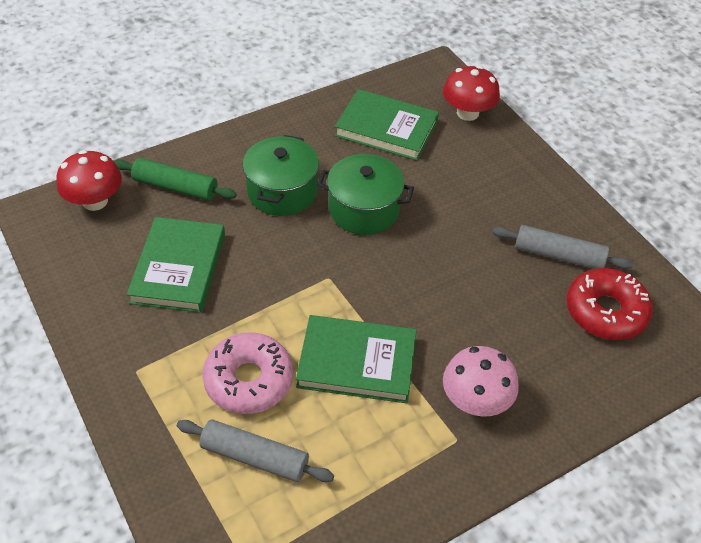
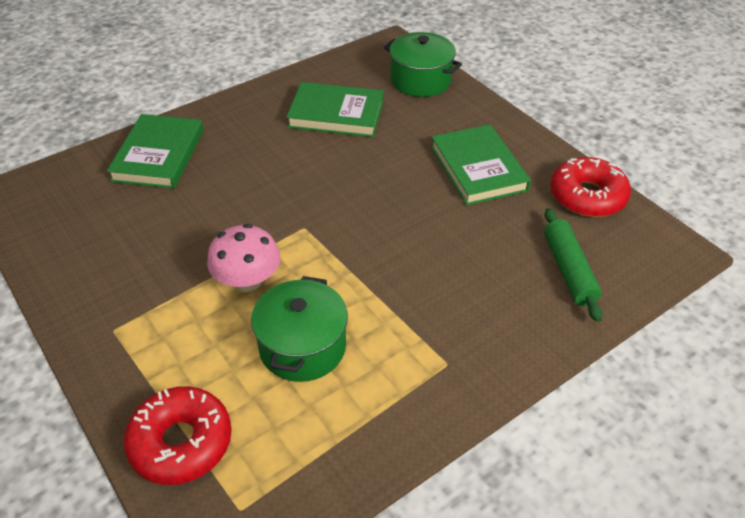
grey rolling pin: 2 -> 0
pink donut: 1 -> 0
red donut: 1 -> 2
red mushroom: 2 -> 0

